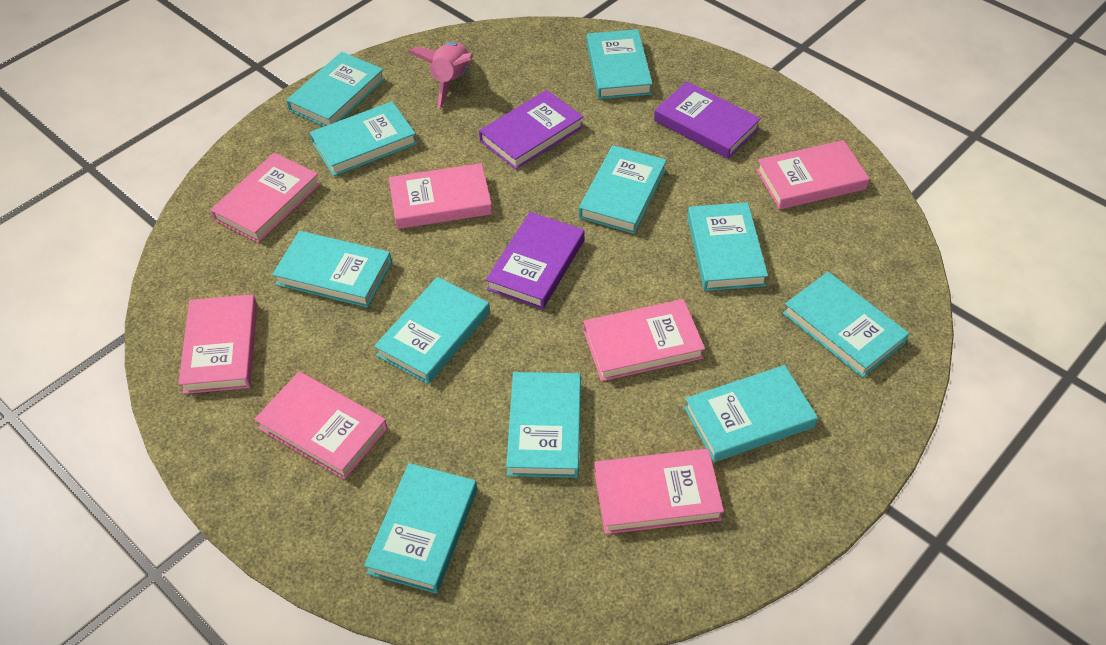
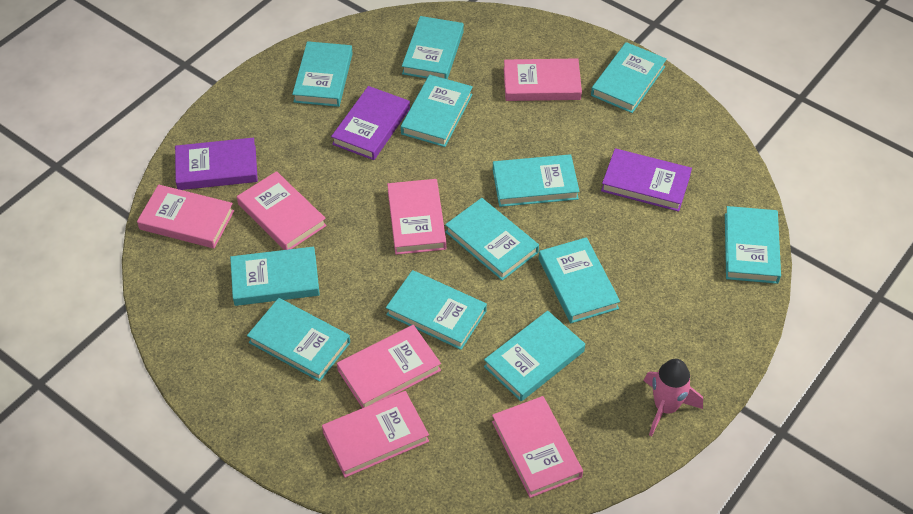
turquoise book: 11 -> 12

